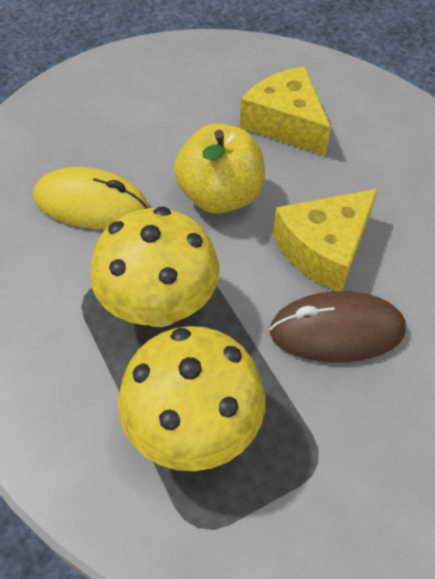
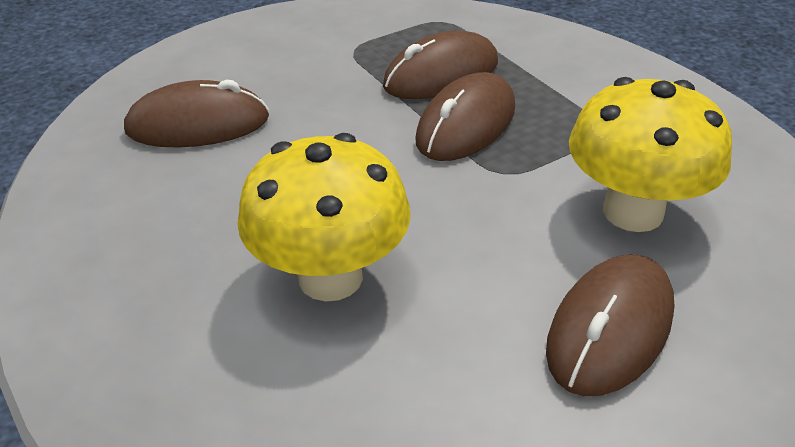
brown mouse: 1 -> 4
yellow apple: 1 -> 0
yellow cheese: 2 -> 0
yellow mouse: 1 -> 0

